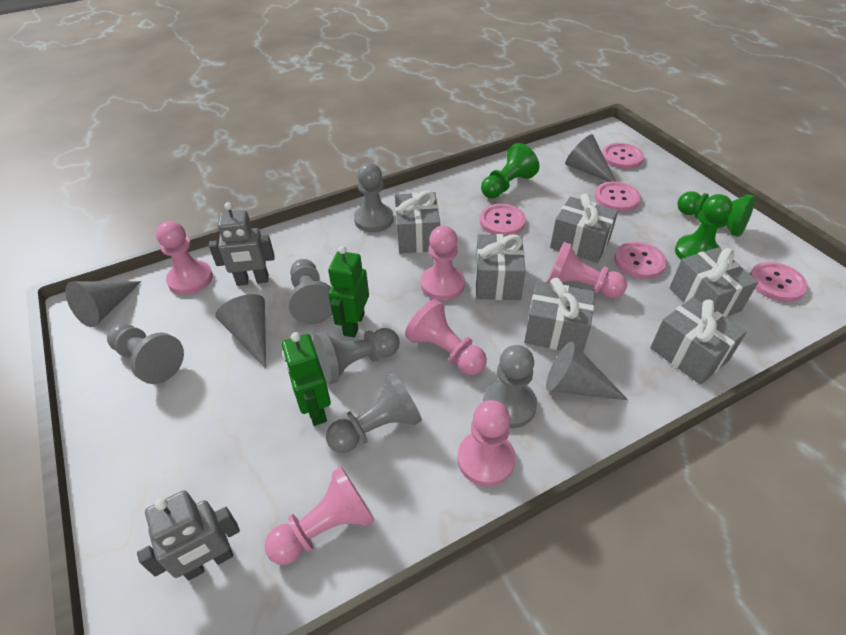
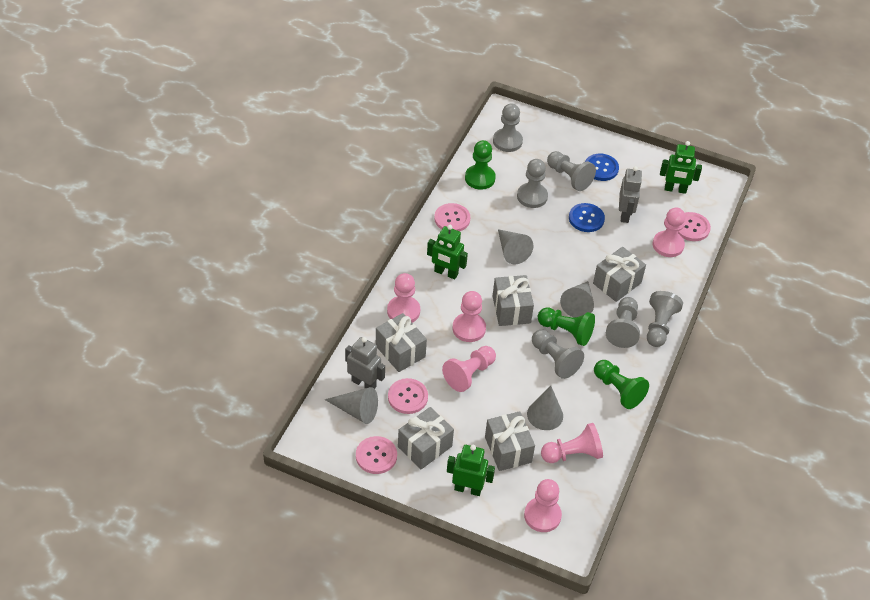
blue button: 0 -> 2
green robot: 2 -> 3
grey gift: 6 -> 5
pink button: 5 -> 4

